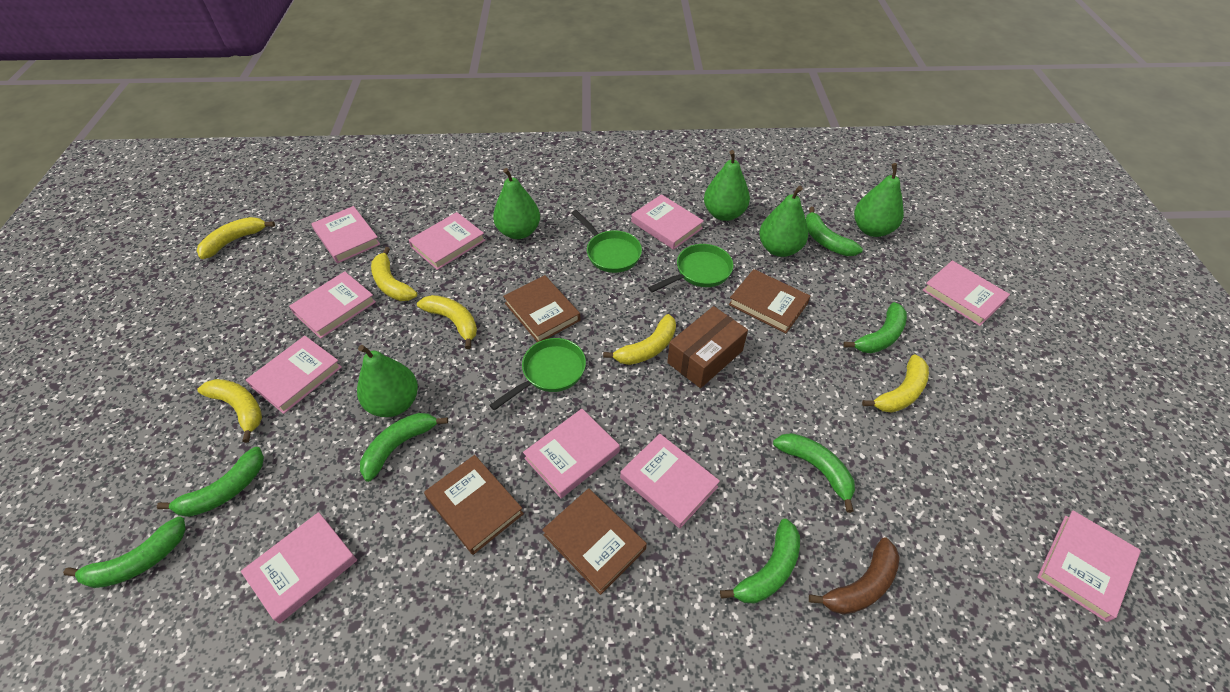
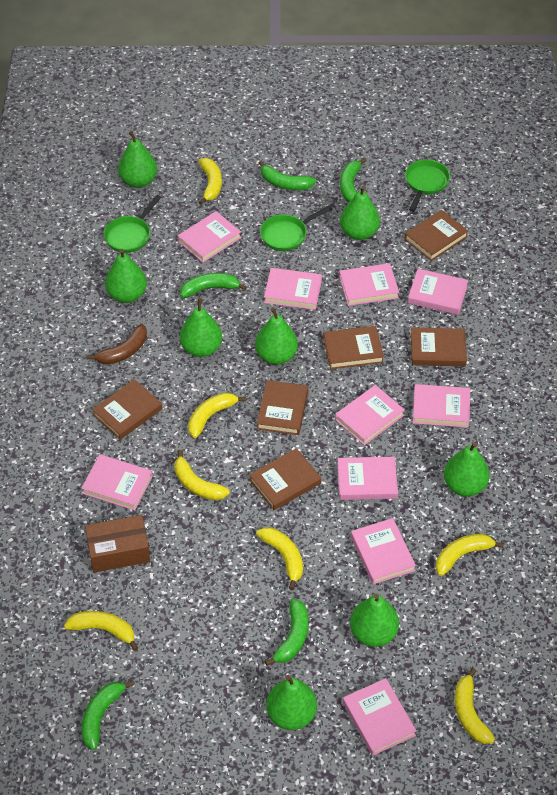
brown book: 4 -> 6
green banana: 7 -> 5
green pear: 5 -> 8
yellow banana: 6 -> 7

